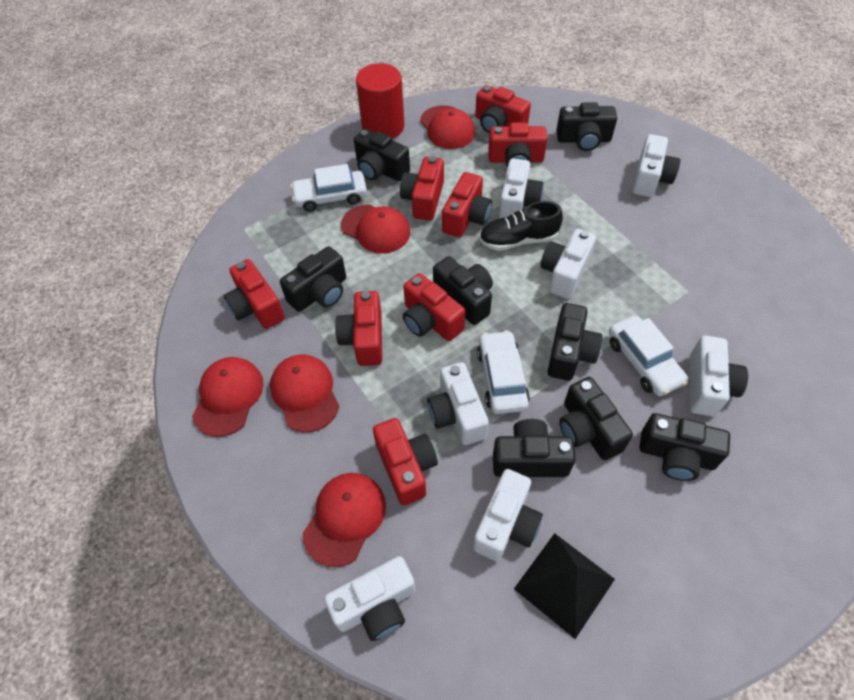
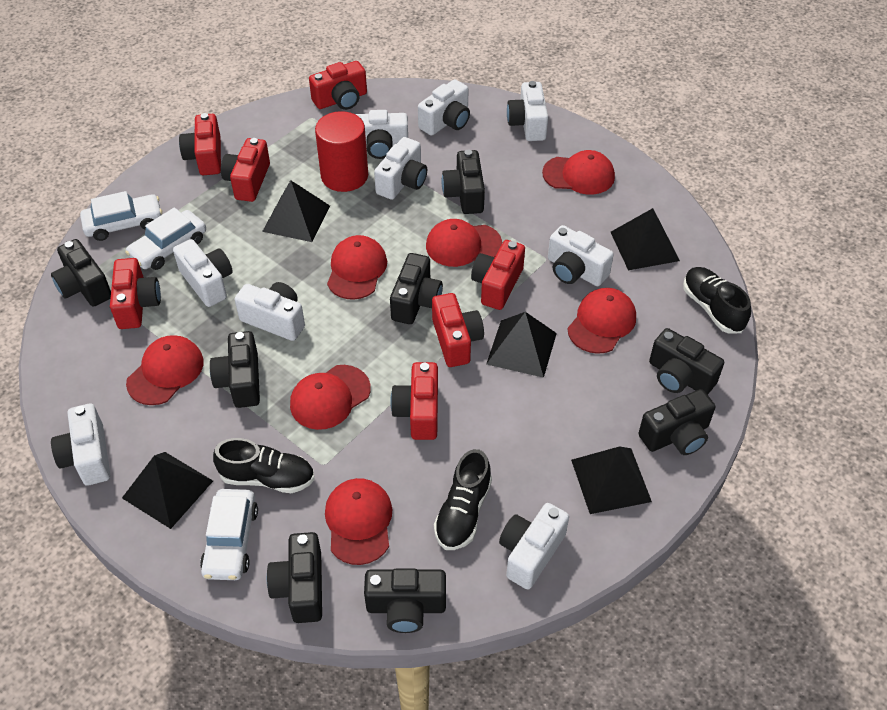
black pyramid: 1 -> 5
black shoe: 1 -> 3
red camera: 8 -> 7
red cap: 5 -> 7
white camera: 7 -> 9

